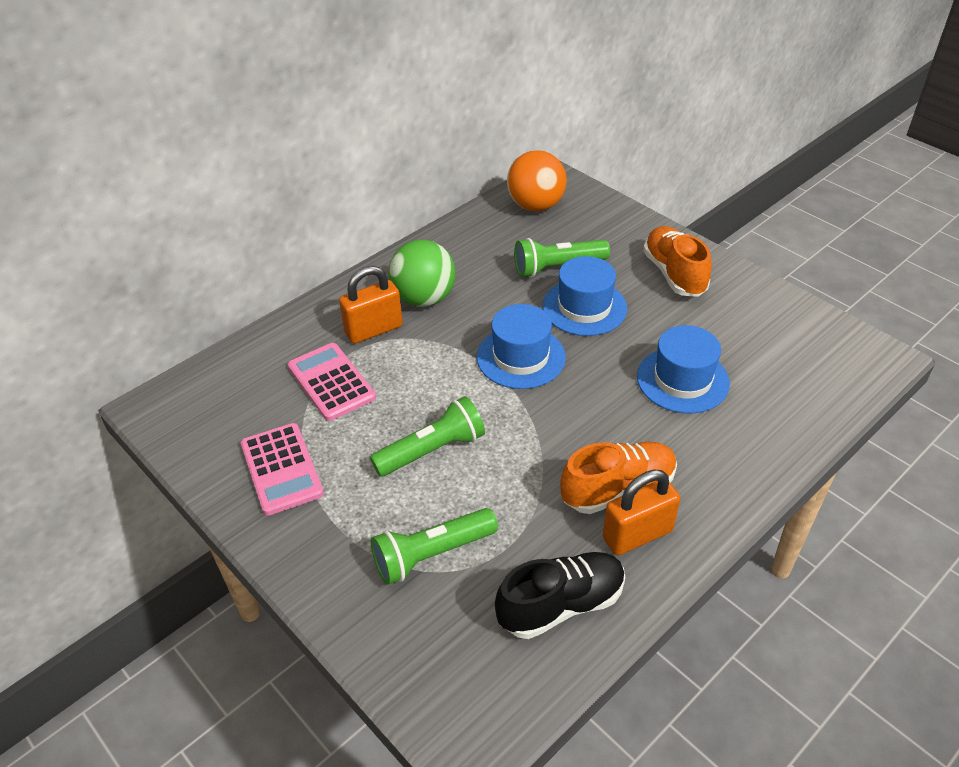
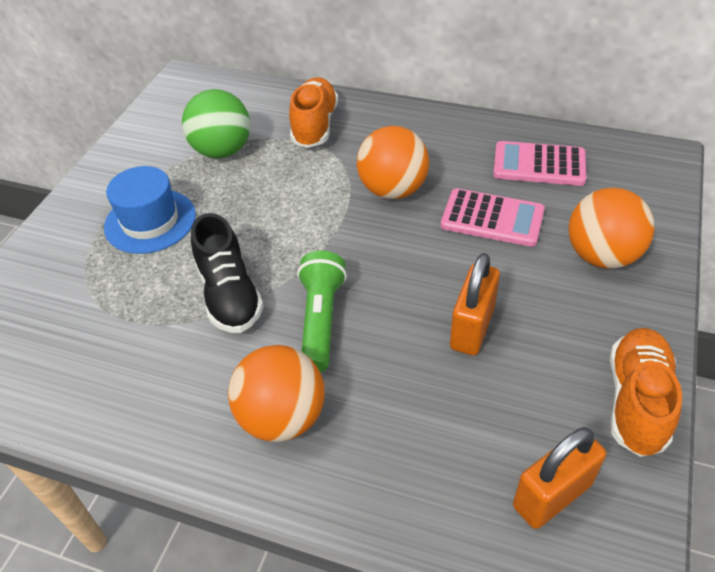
blue hat: 3 -> 1
green flashlight: 3 -> 1
orange ball: 1 -> 3

